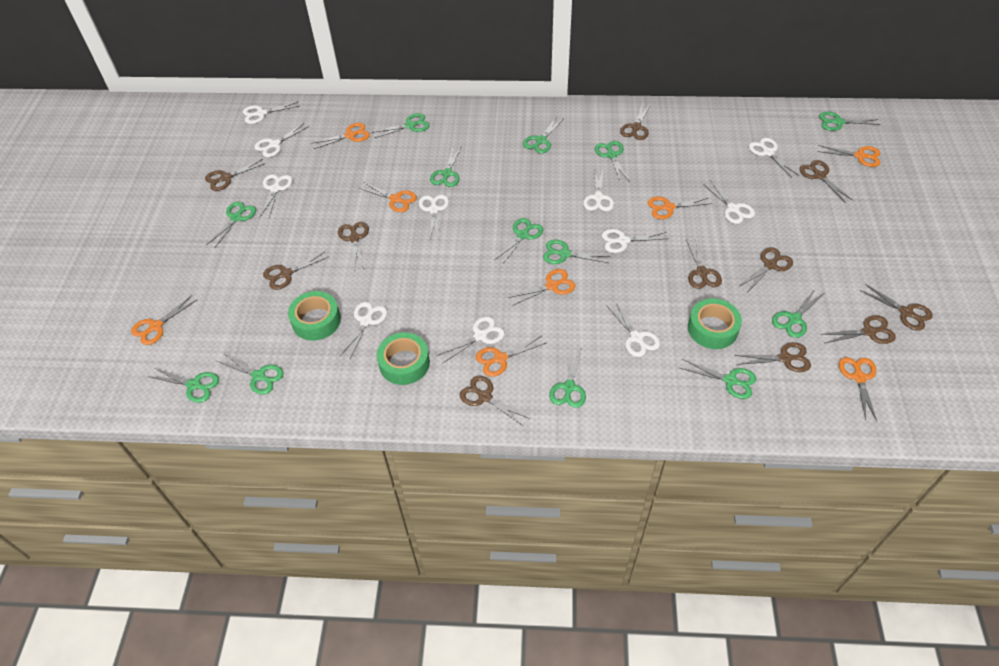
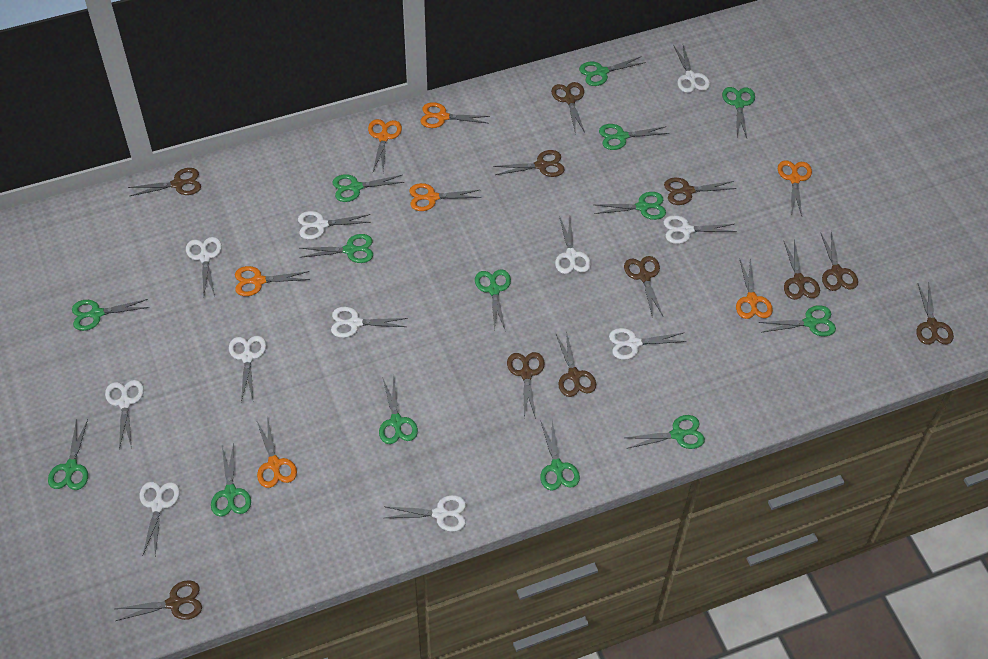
green scissors: 13 -> 14
green tape: 3 -> 0
orange scissors: 8 -> 7

